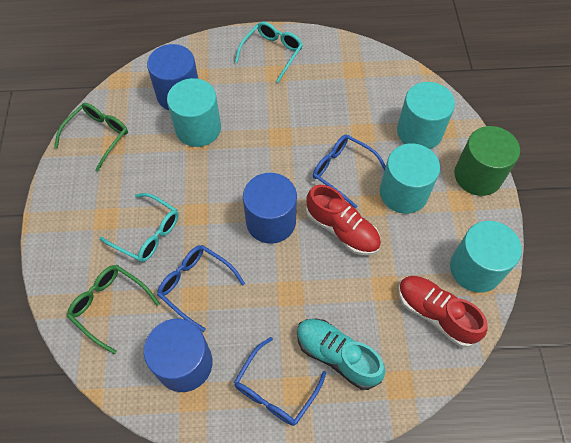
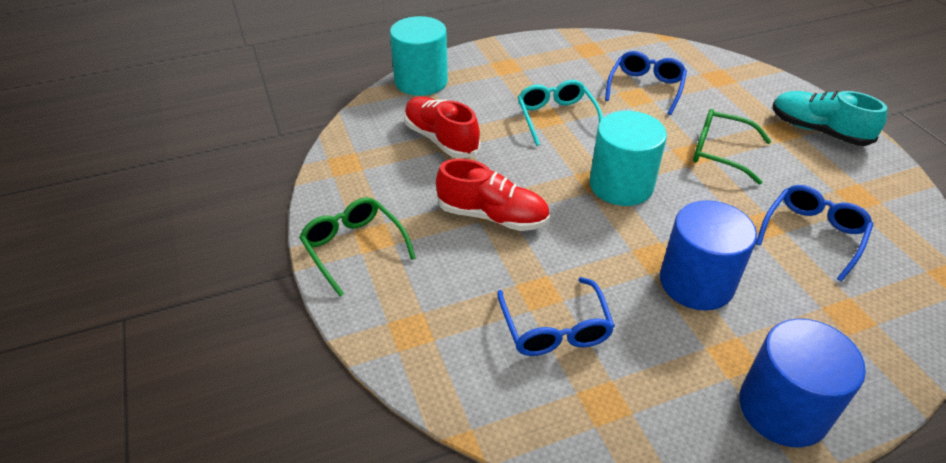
blue cylinder: 3 -> 2
green cylinder: 1 -> 0
turquoise cylinder: 4 -> 2
turquoise glasses: 2 -> 1

